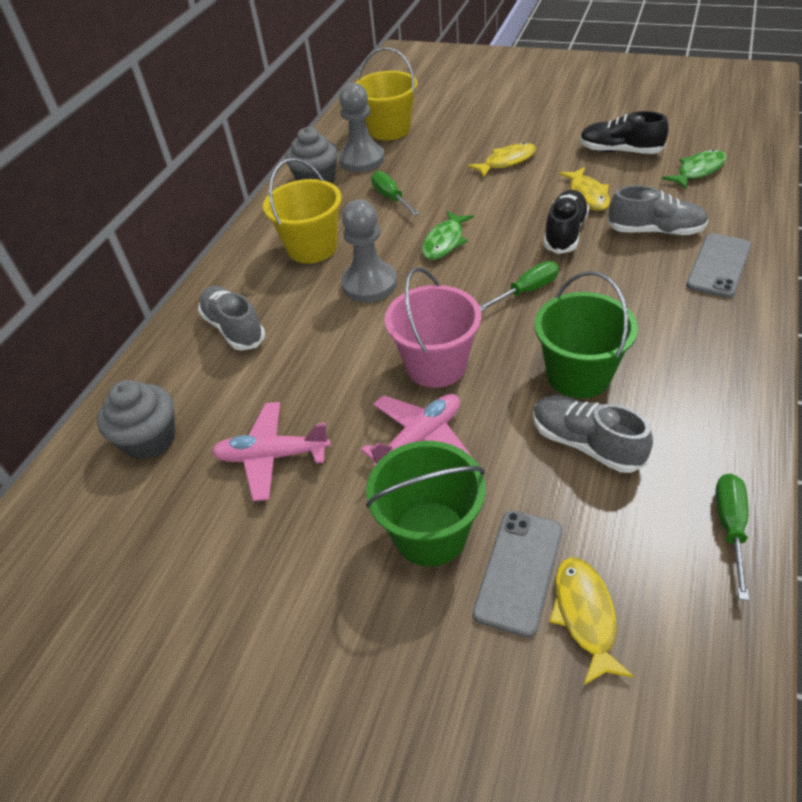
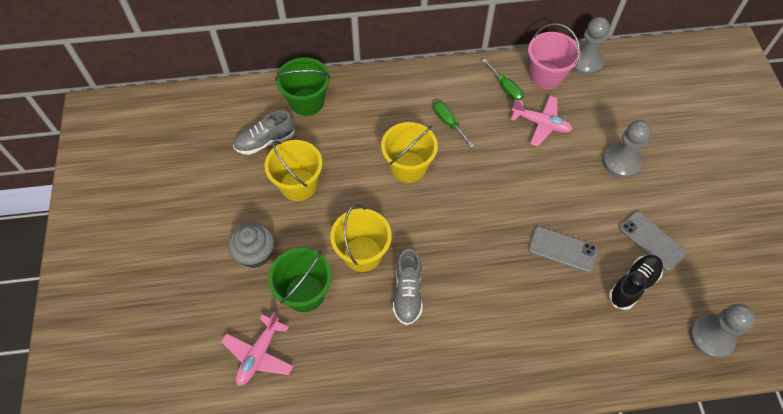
black shoe: 2 -> 1
green fish: 2 -> 0
green screwdriver: 3 -> 2
grey cupcake: 2 -> 1
grey pawn: 2 -> 3
grey shoe: 3 -> 2
yellow bucket: 2 -> 3
yellow fish: 3 -> 0

